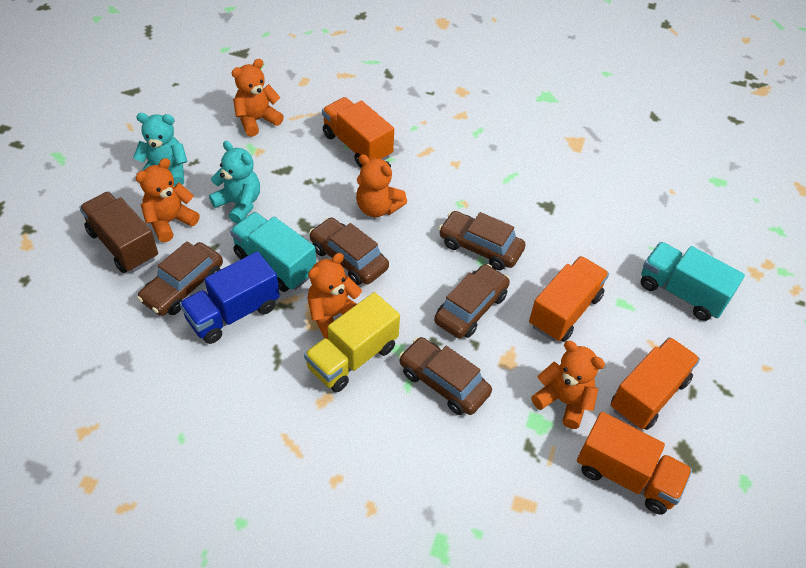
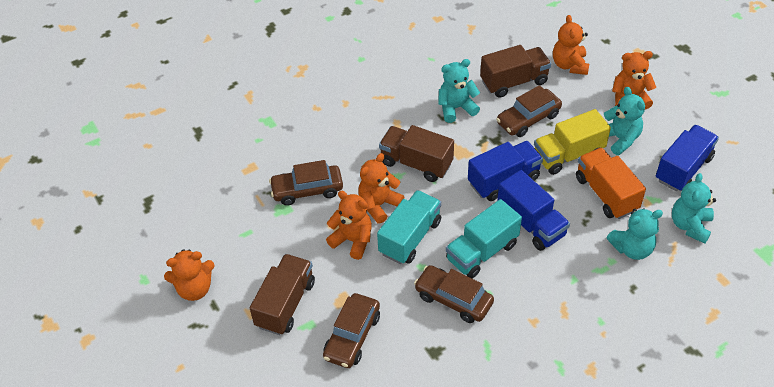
blue truck: 1 -> 3
brown car: 5 -> 4
brown truck: 1 -> 3
orange truck: 4 -> 1
turquoise teddy bear: 2 -> 4

